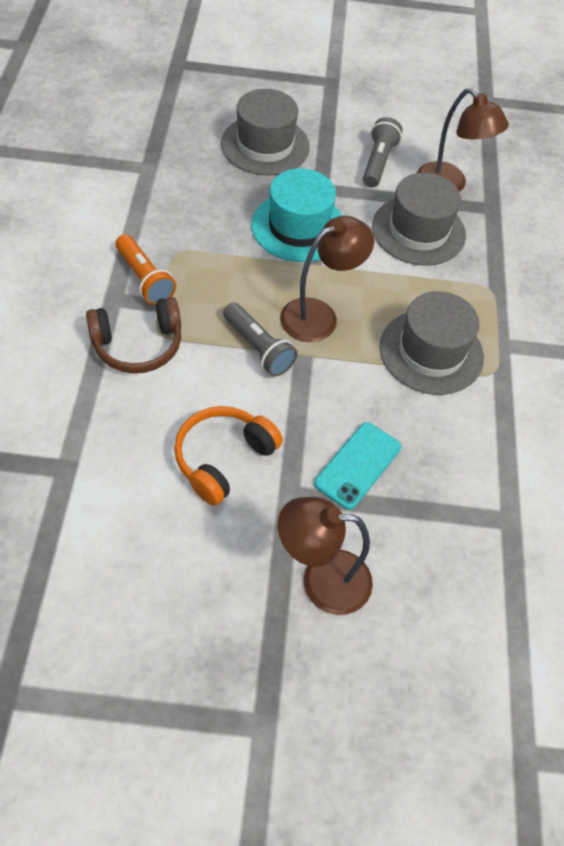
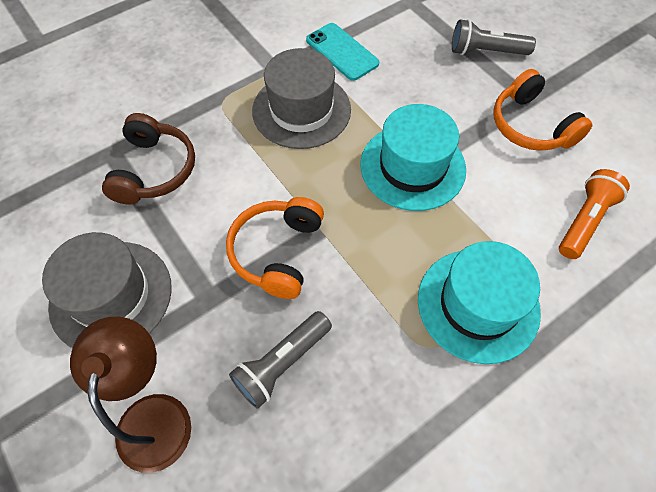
brown lamp: 3 -> 1
grey hat: 3 -> 2
orange headphones: 1 -> 2
turquoise hat: 1 -> 2

